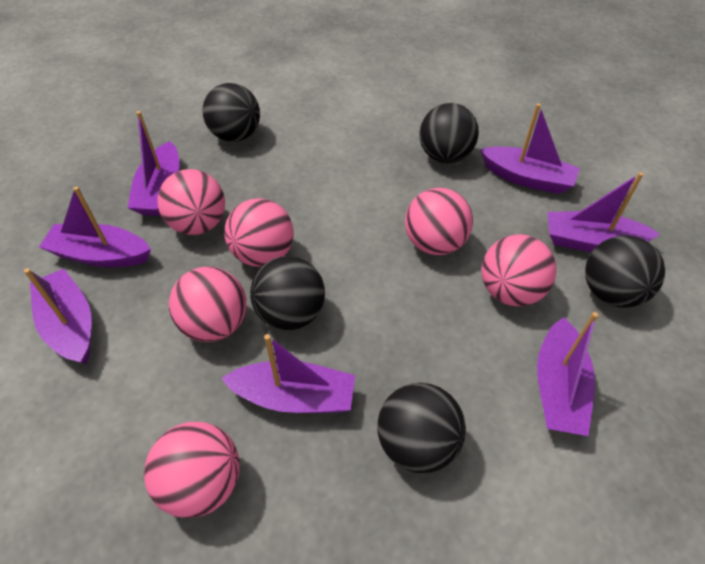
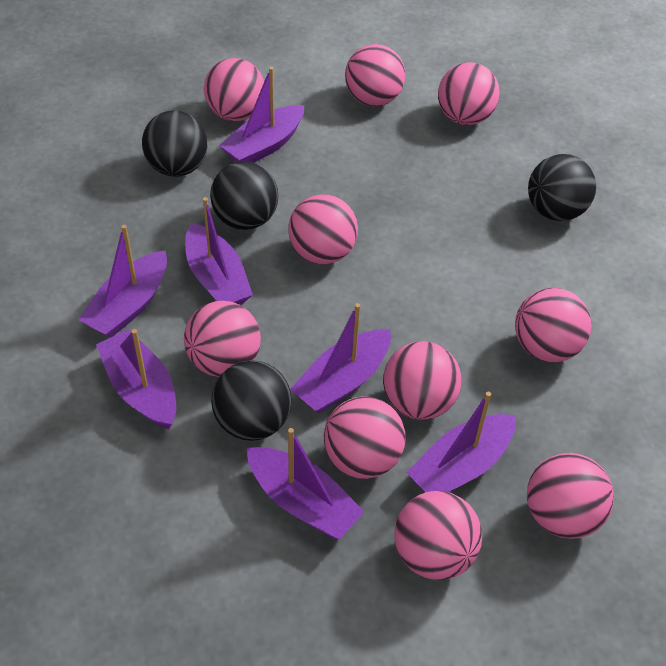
black ball: 5 -> 4
pink ball: 6 -> 10

